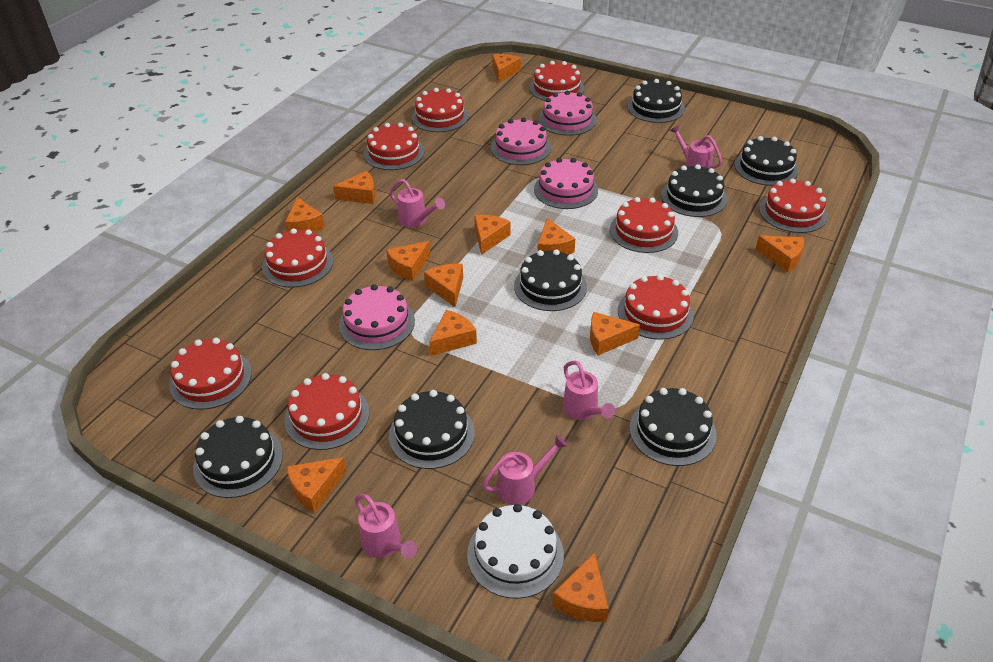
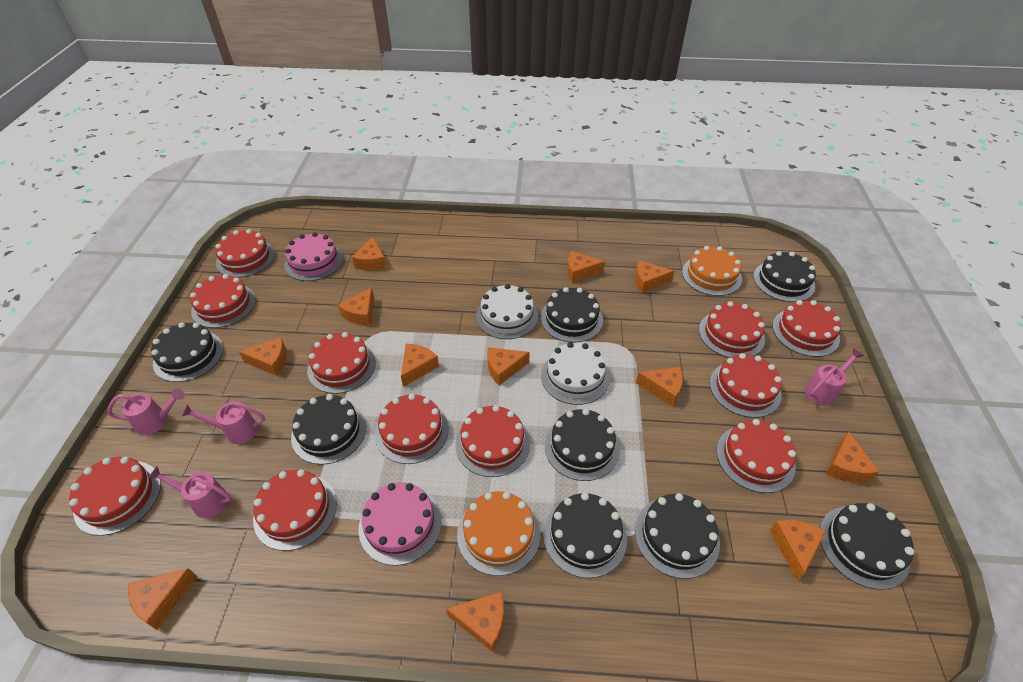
black cake: 7 -> 8
orange cake: 0 -> 2
pink cake: 4 -> 2
pink watering can: 5 -> 4
red cake: 9 -> 11
white cake: 1 -> 2

